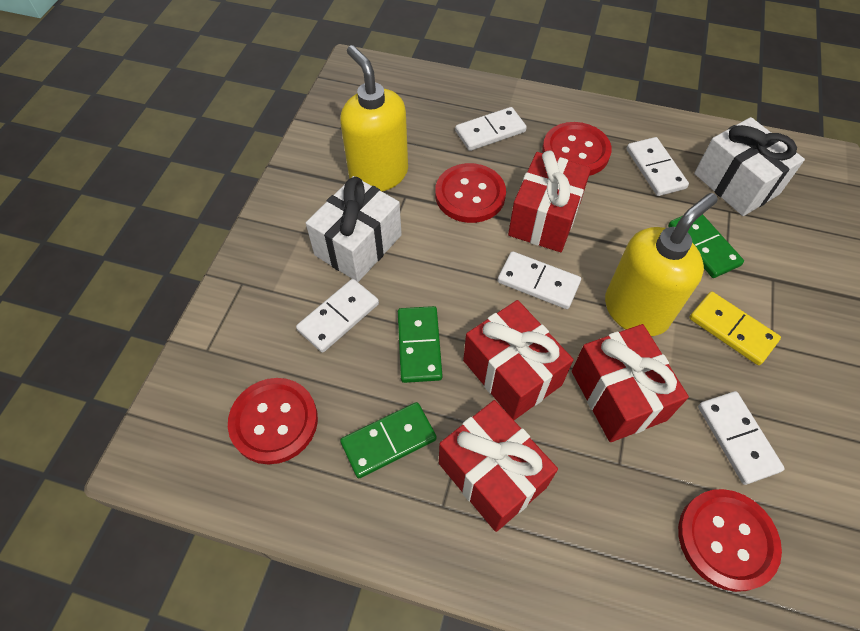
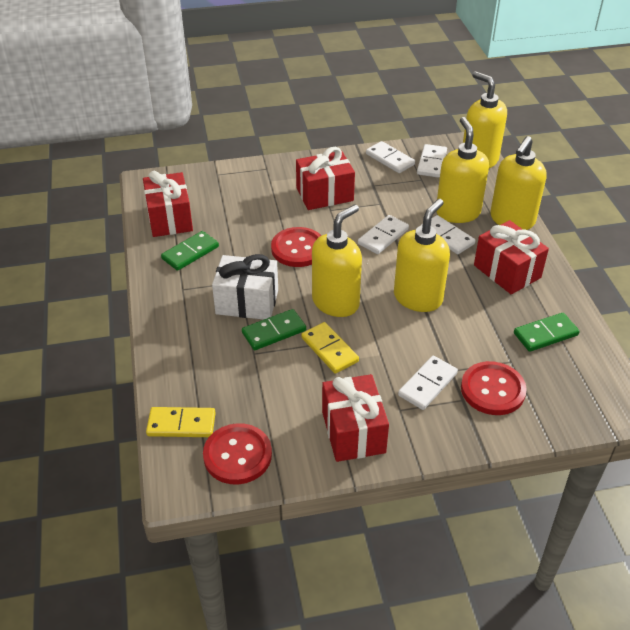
red button: 4 -> 3
white gift: 2 -> 1
yellow domino: 1 -> 2
yellow soap dispenser: 2 -> 5

